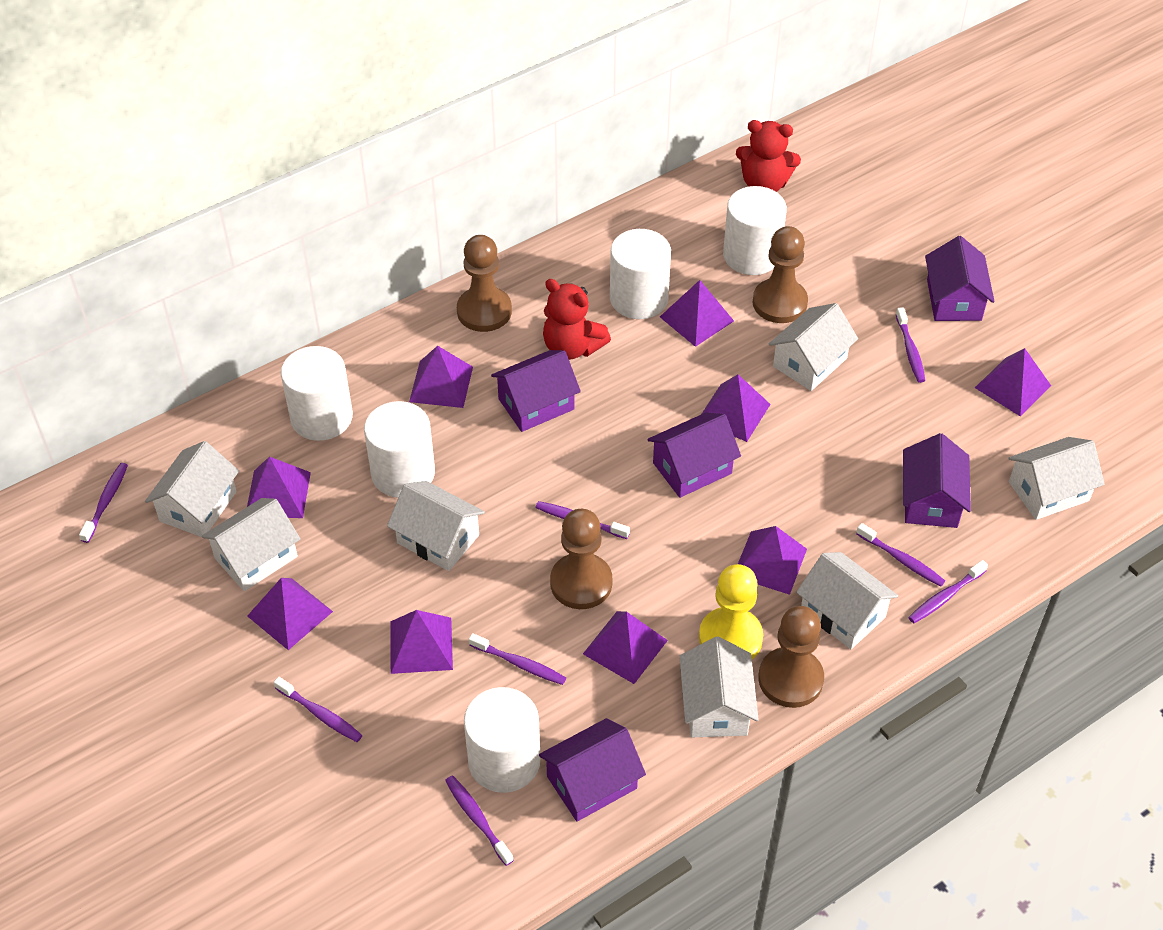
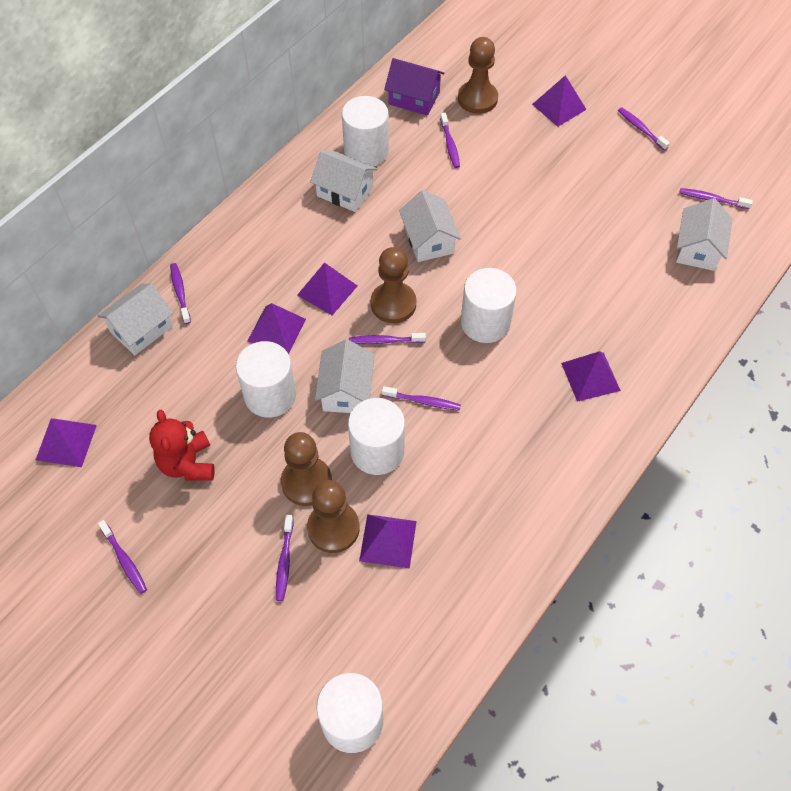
purple house: 5 -> 1
purple pyramid: 9 -> 6
red teddy bear: 2 -> 1
white house: 7 -> 5
yellow pawn: 1 -> 0

